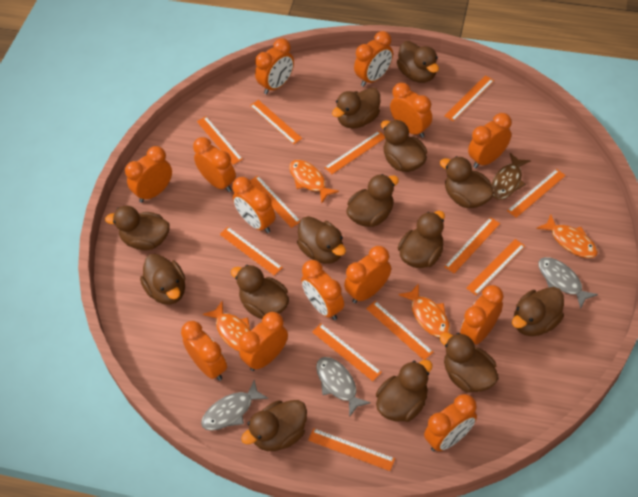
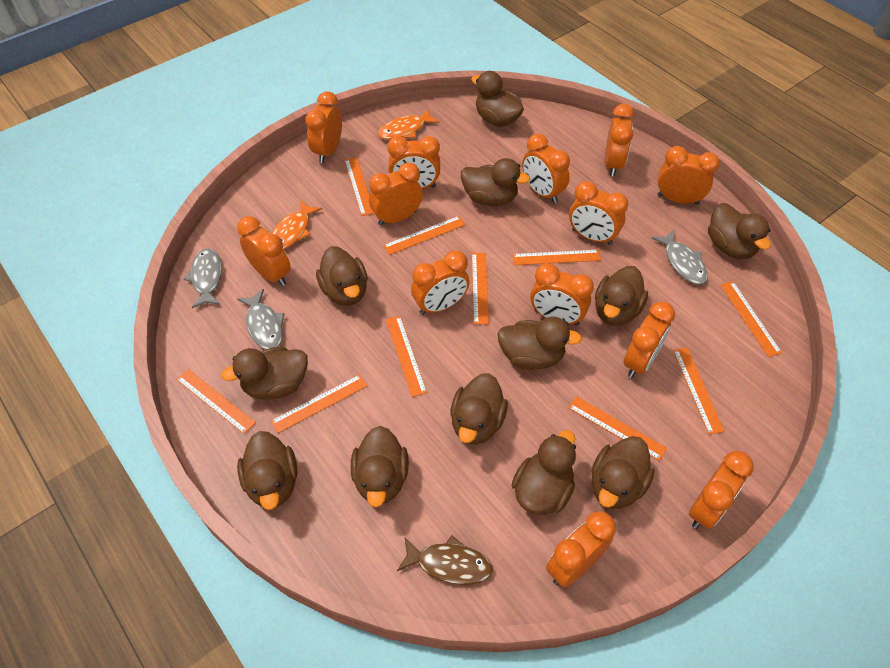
brown duck: 14 -> 12
orange fish: 4 -> 2
orange ruler: 12 -> 10

